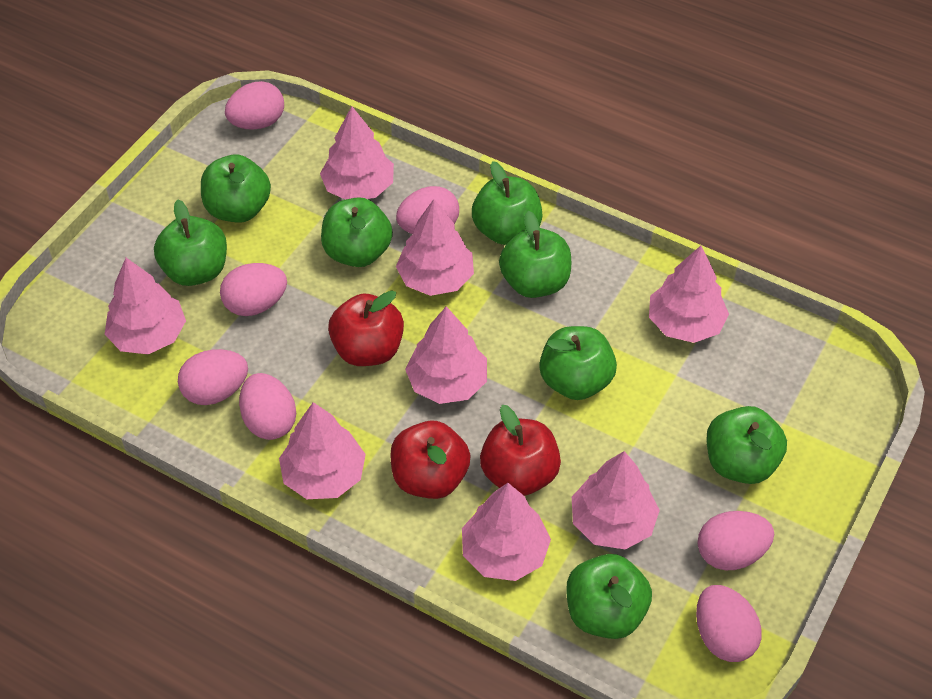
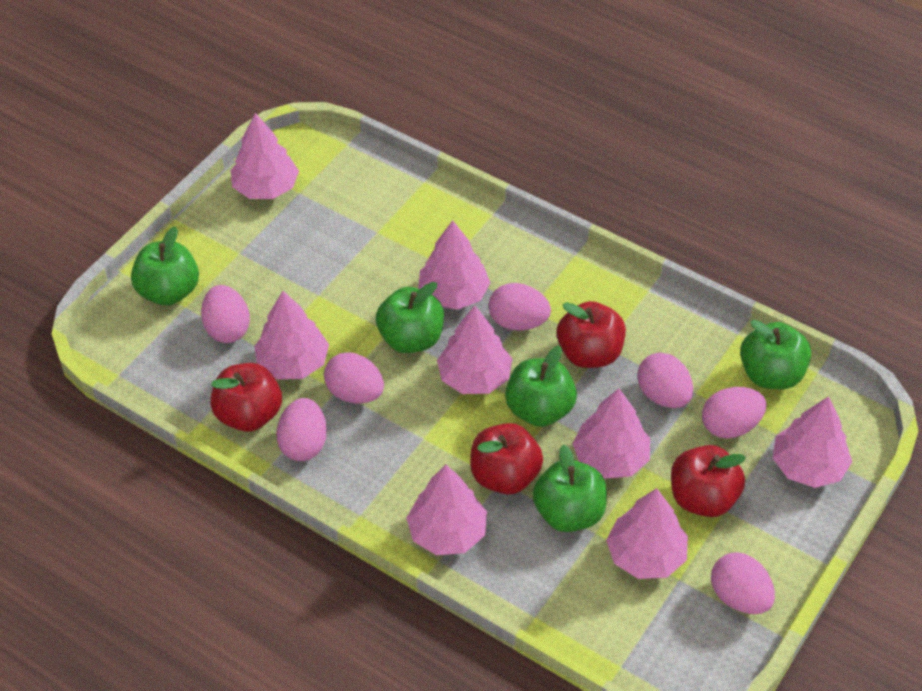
green apple: 8 -> 5
red apple: 3 -> 4

